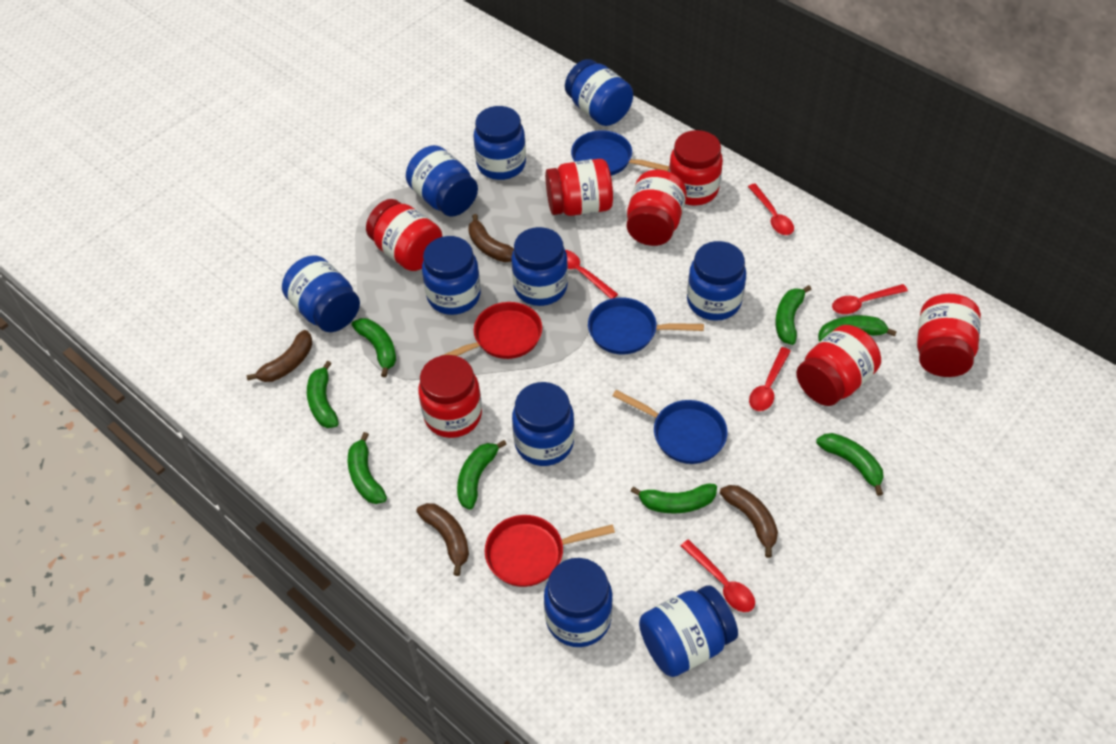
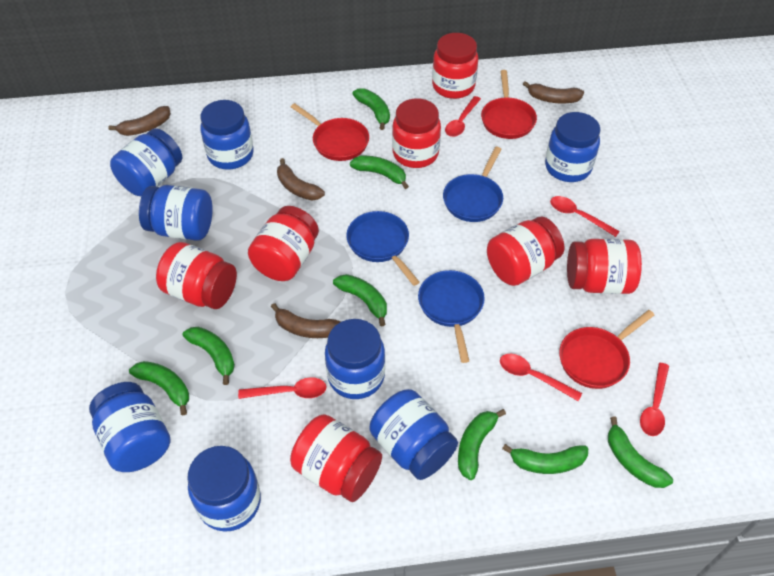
blue jar: 10 -> 8
red pan: 2 -> 3

